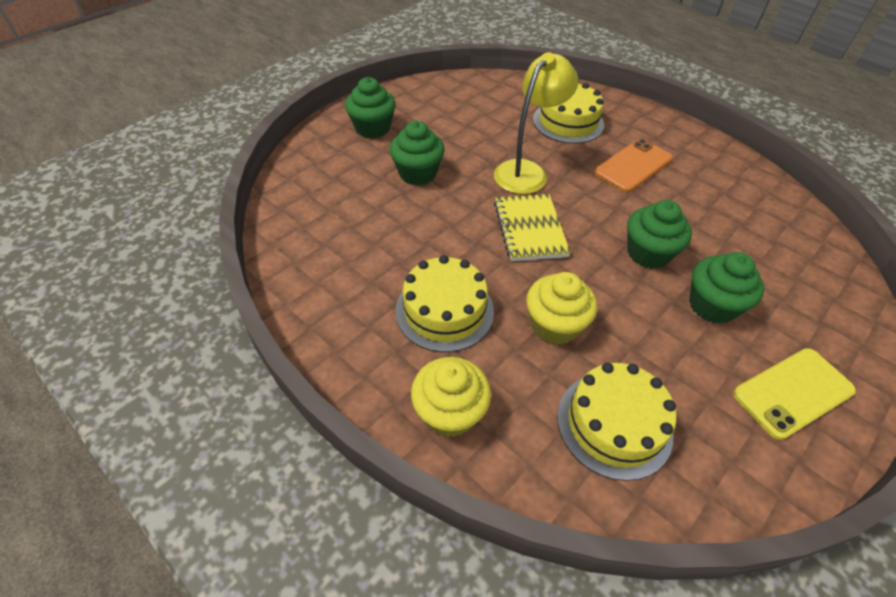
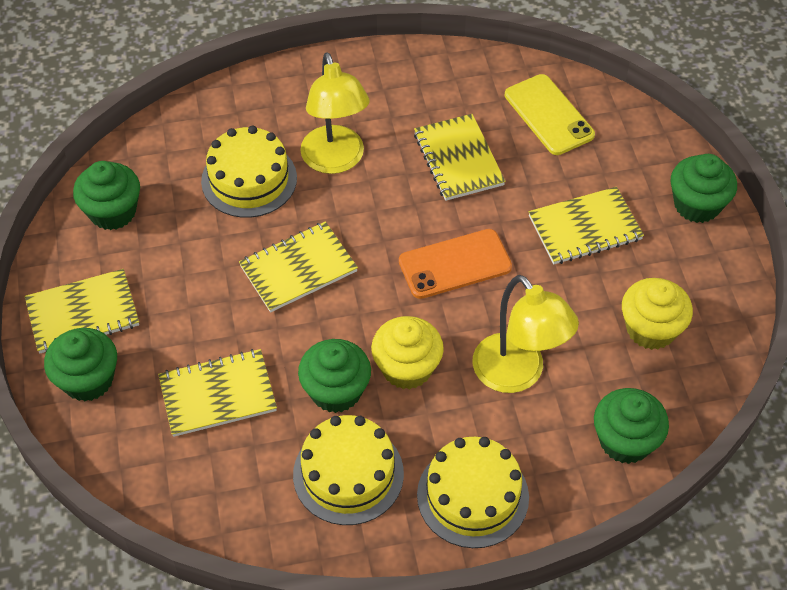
green cupcake: 4 -> 5
yellow lamp: 1 -> 2
yellow notebook: 1 -> 5

